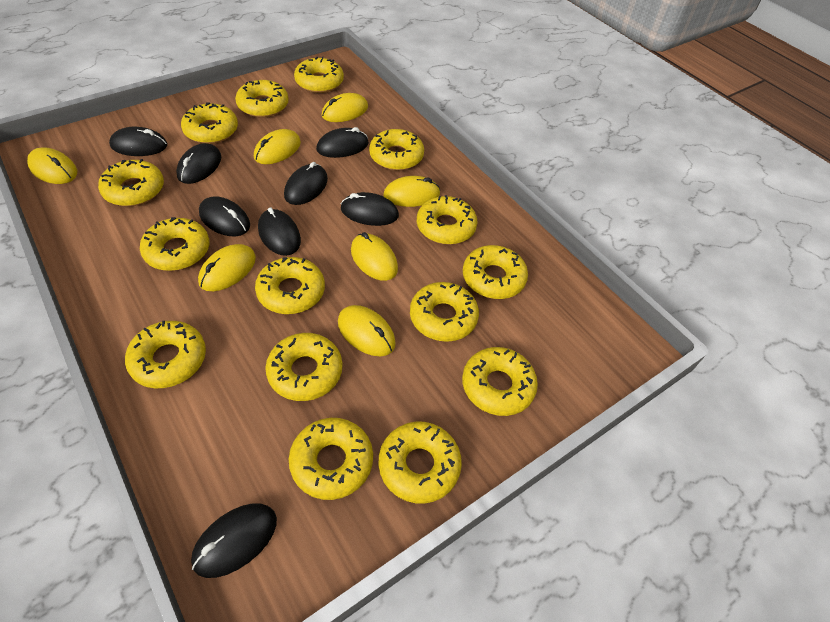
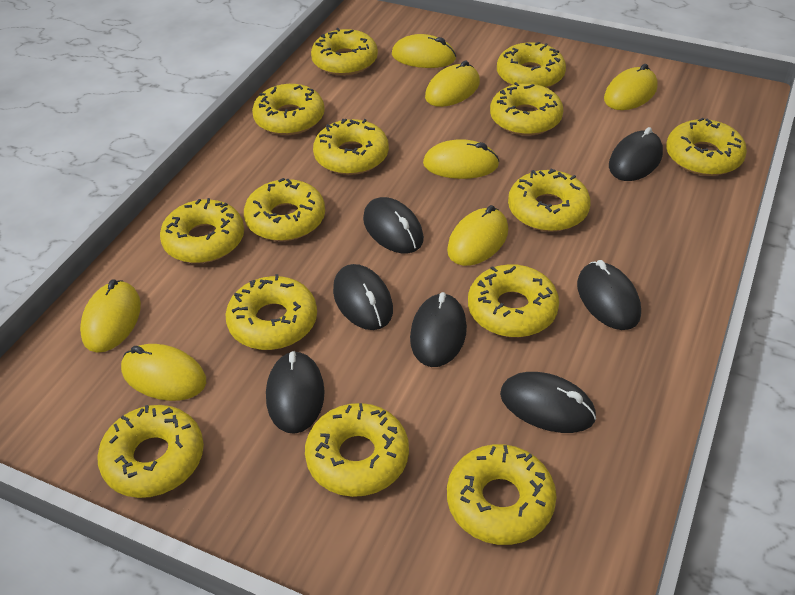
black mouse: 8 -> 7
yellow donut: 15 -> 14

